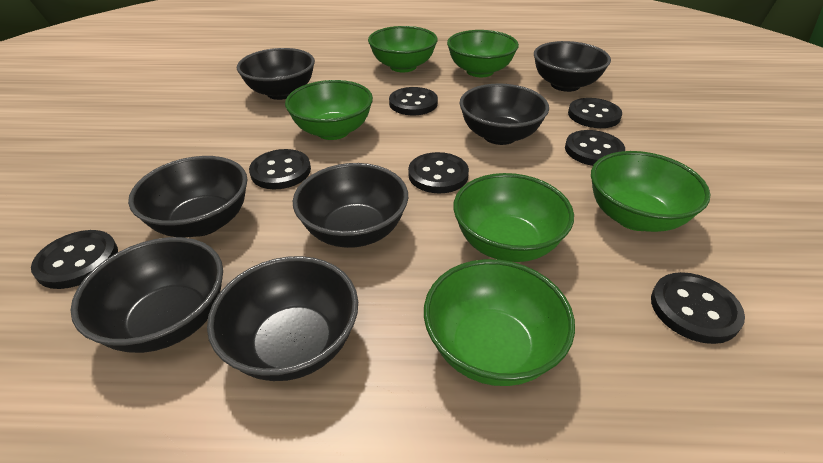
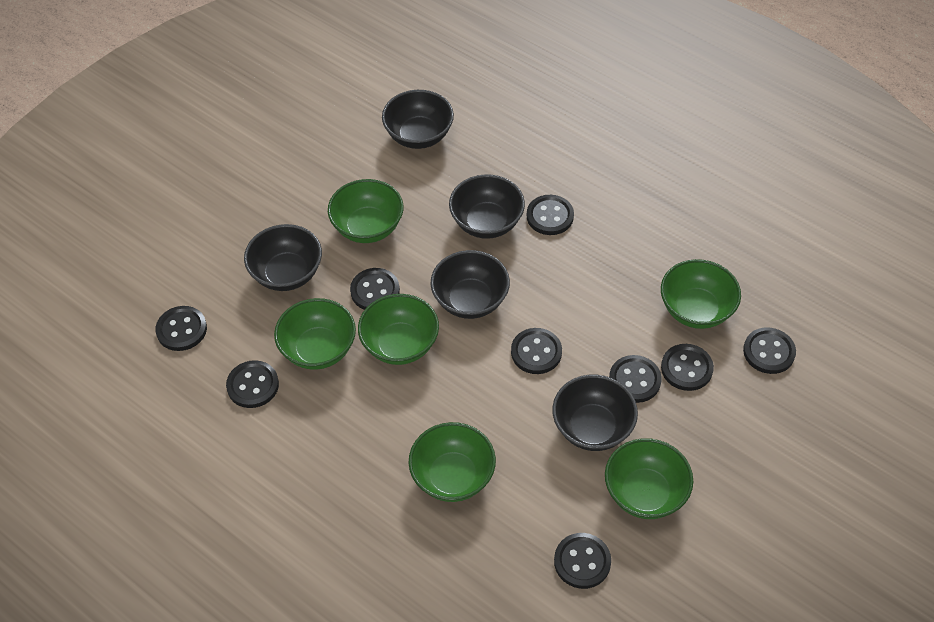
black bowl: 7 -> 5
black button: 7 -> 9

